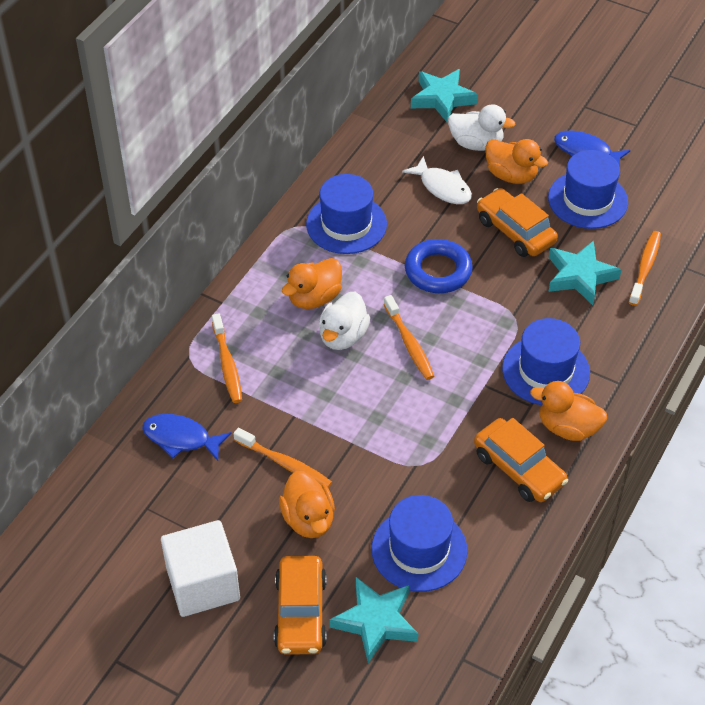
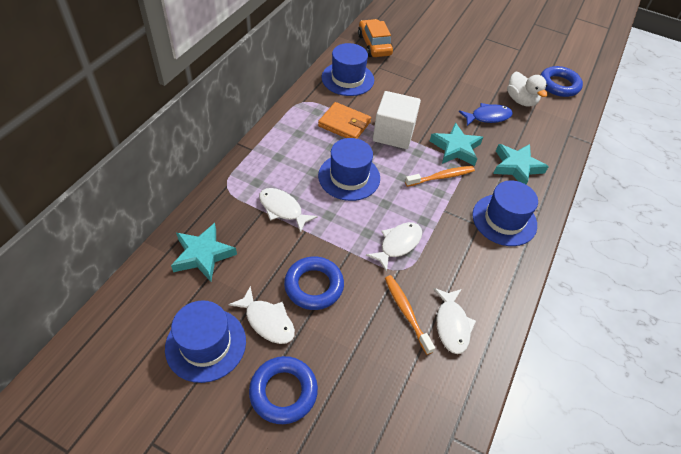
blue fish: 2 -> 1
blue ring: 1 -> 3
orange car: 3 -> 1
orange duck: 4 -> 0
orange toothbrush: 4 -> 2
orange wallet: 0 -> 1
white duck: 2 -> 1
white fish: 1 -> 4

